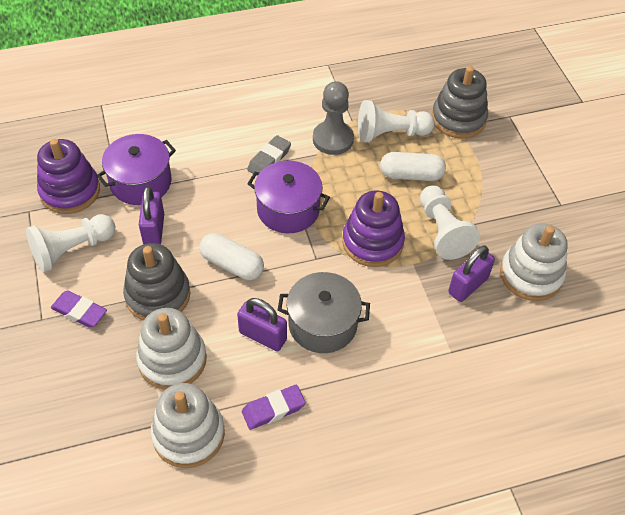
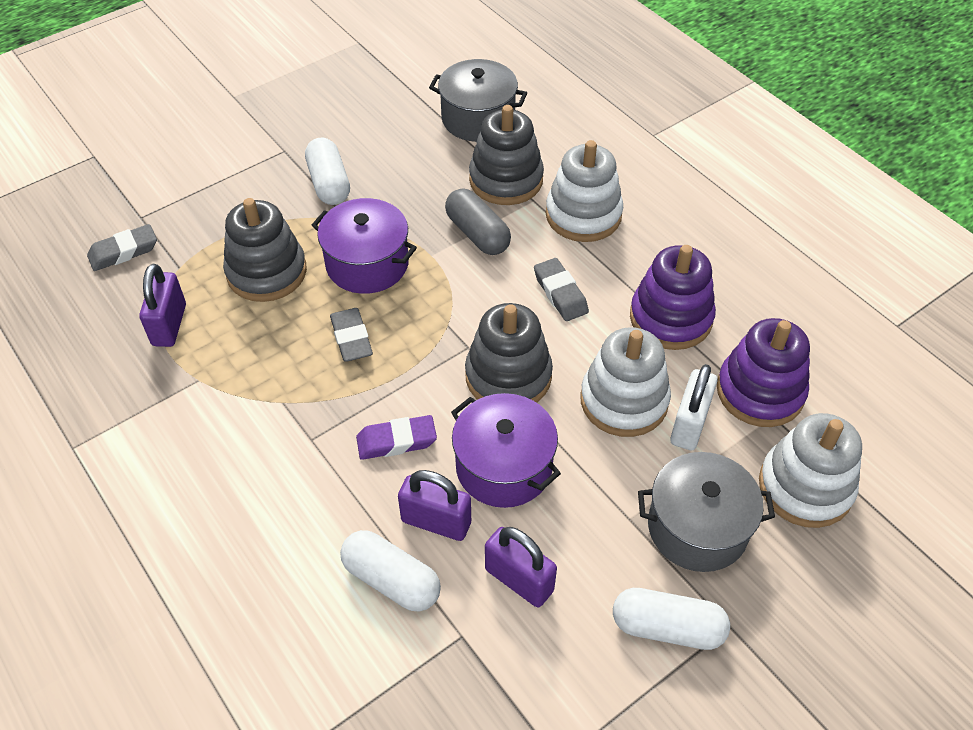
grey capsule: 0 -> 1
grey eraser: 1 -> 3
grey pawn: 1 -> 0
grey pot: 1 -> 2
grey stacking toy: 2 -> 3
purple eraser: 2 -> 1
white capsule: 2 -> 3
white padlock: 0 -> 1
white pawn: 3 -> 0

